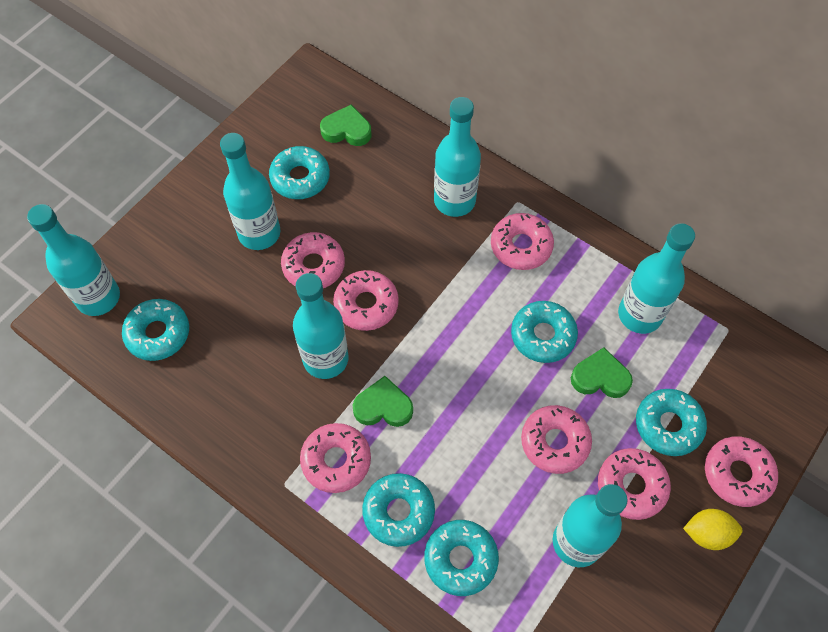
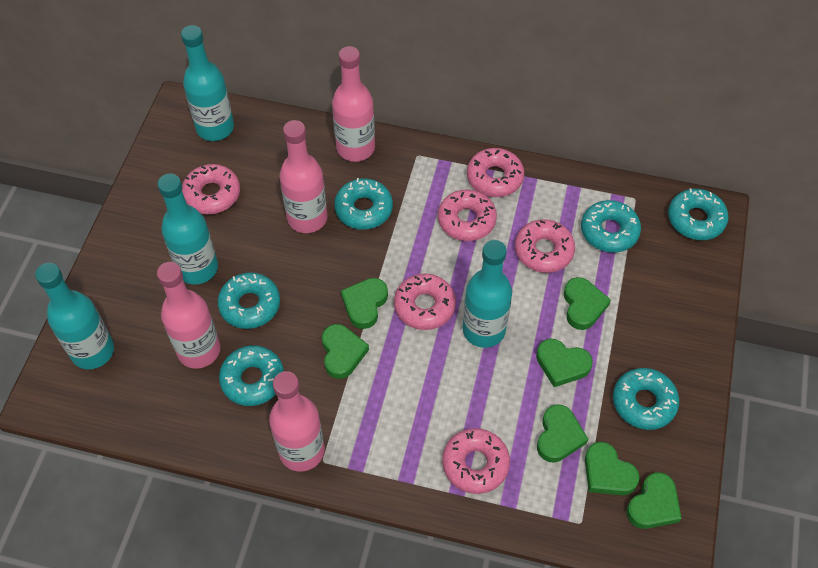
green heart: 3 -> 7
pink bottle: 0 -> 4
pink donut: 7 -> 6
turquoise bottle: 6 -> 4
yellow lemon: 1 -> 0

